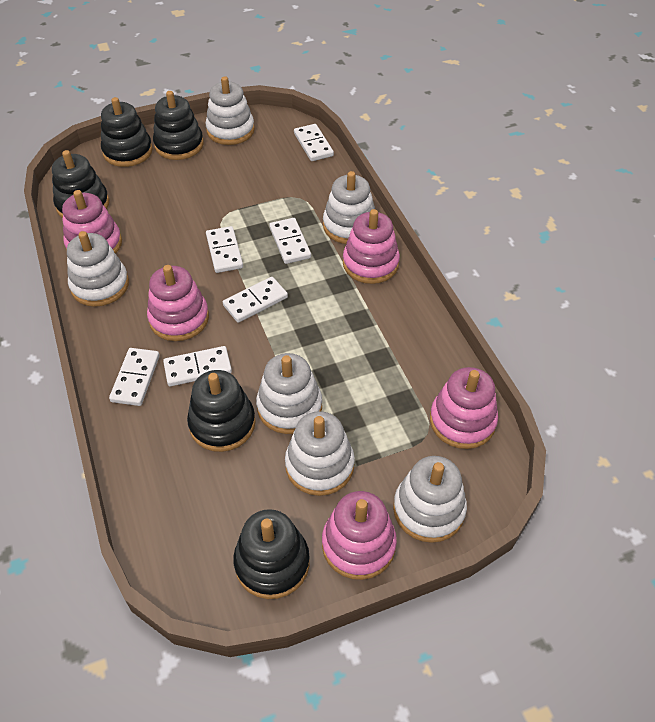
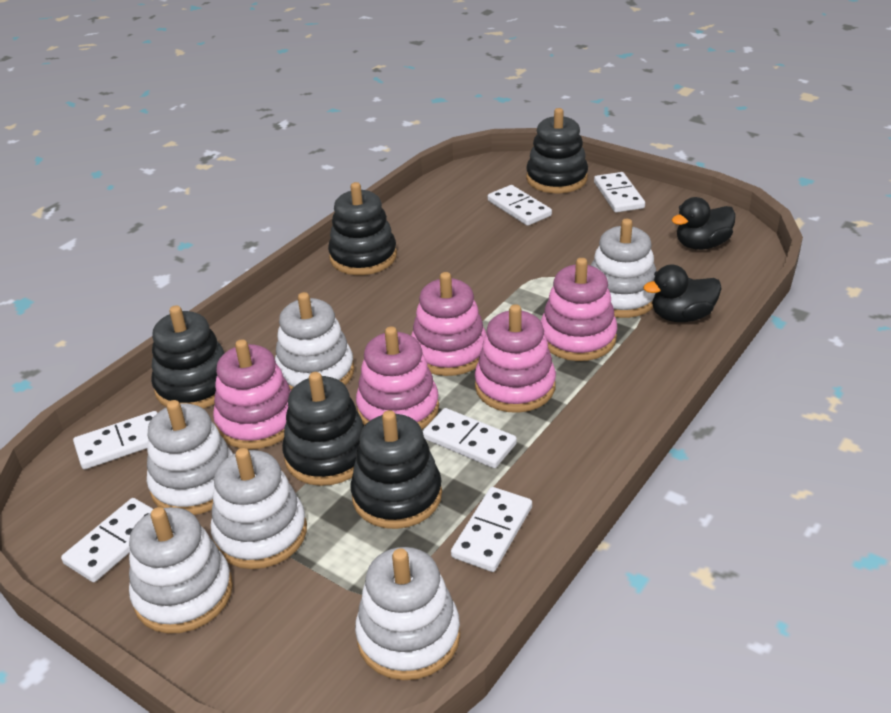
black duck: 0 -> 2

